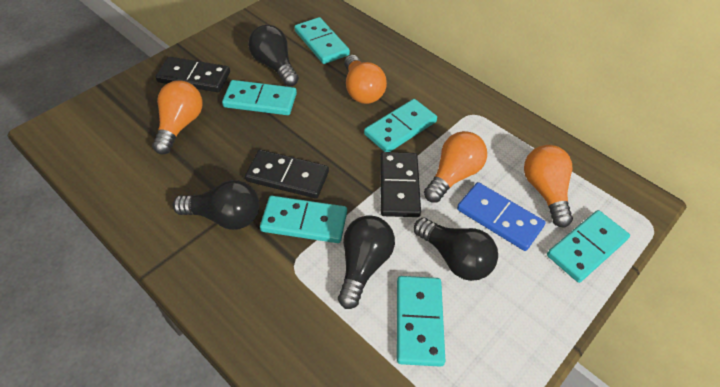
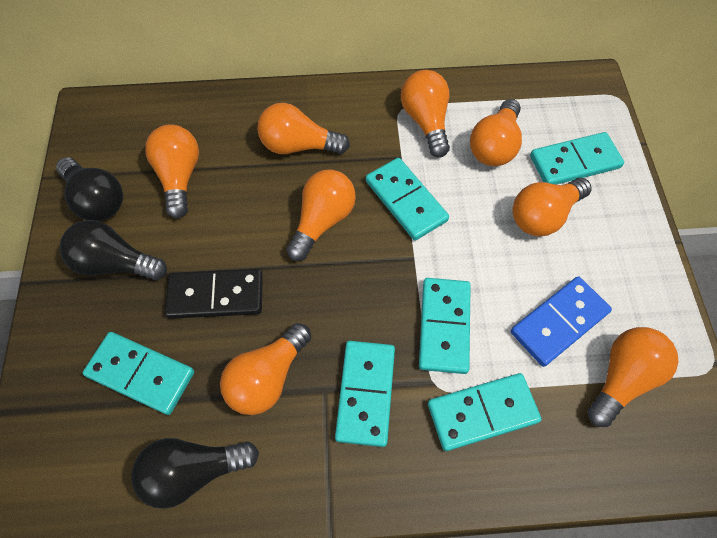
black domino: 3 -> 1
black light bulb: 4 -> 3
orange light bulb: 4 -> 8

